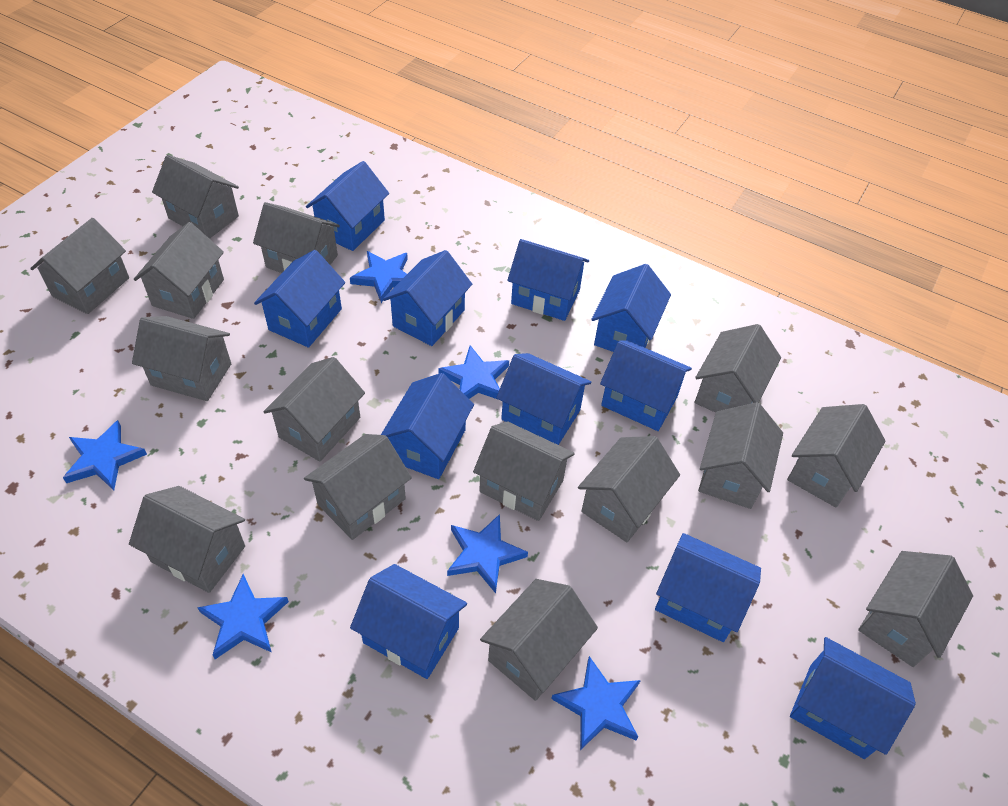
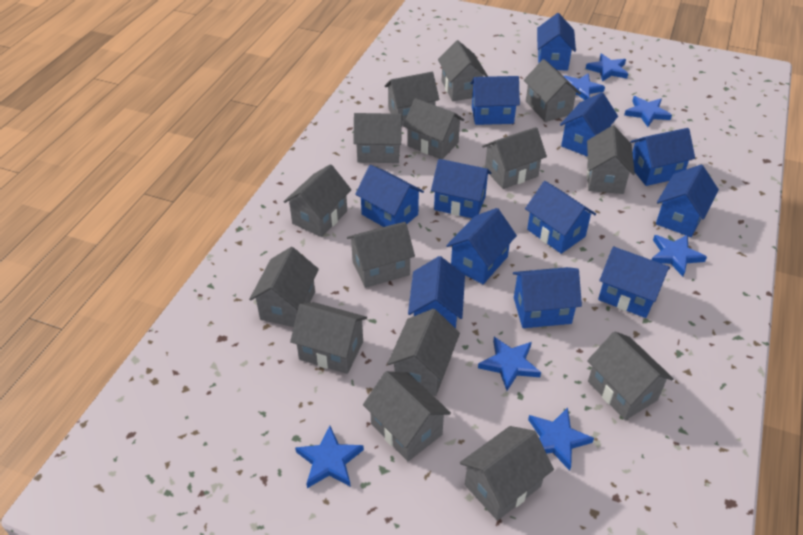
blue house: 11 -> 12
blue star: 6 -> 7

